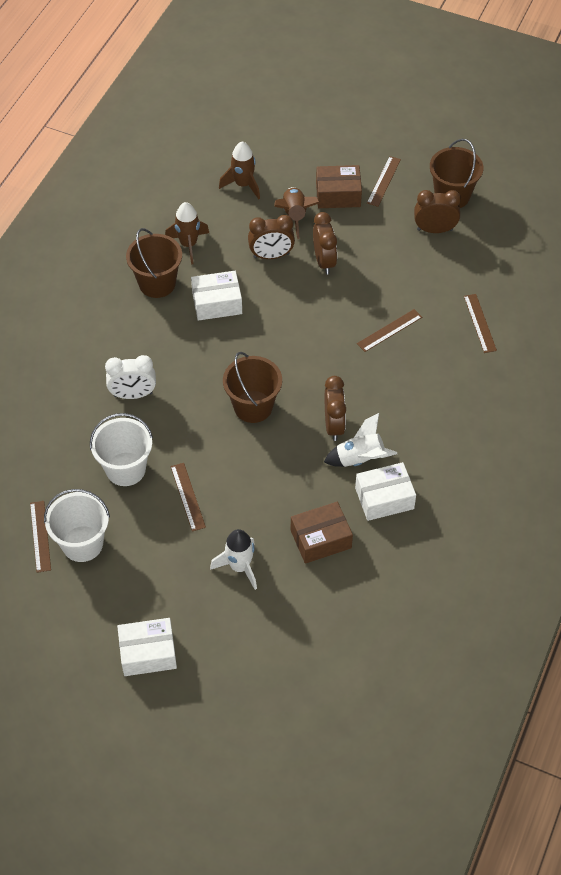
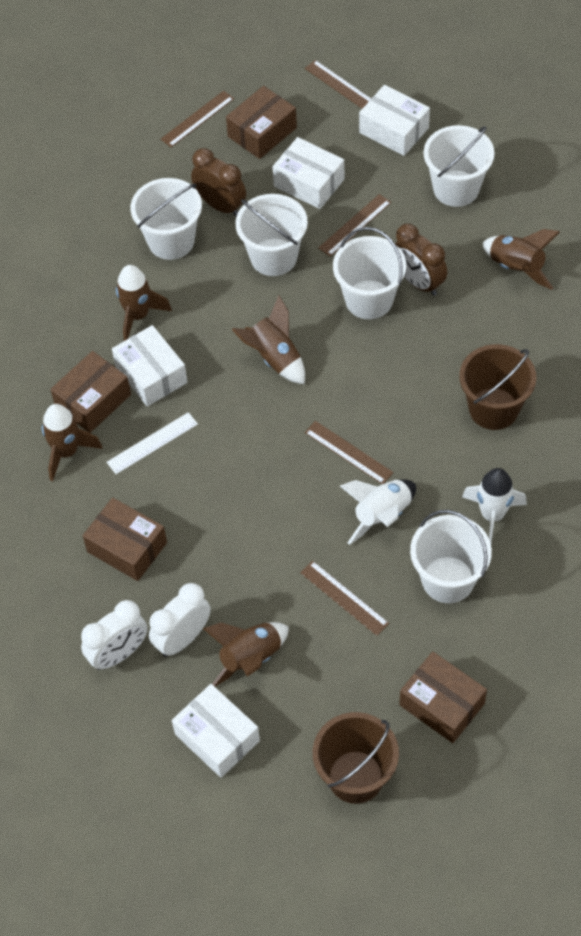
brown box: 2 -> 4
brown bucket: 3 -> 2
brown clock: 4 -> 2
brown rocket: 3 -> 5
white box: 3 -> 4
white bucket: 2 -> 5
white clock: 1 -> 2
white ruler: 0 -> 1

